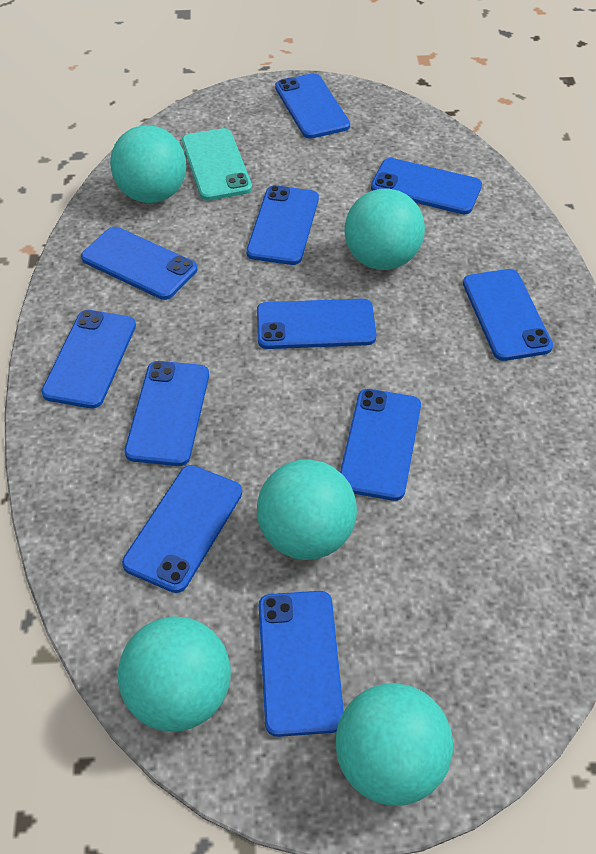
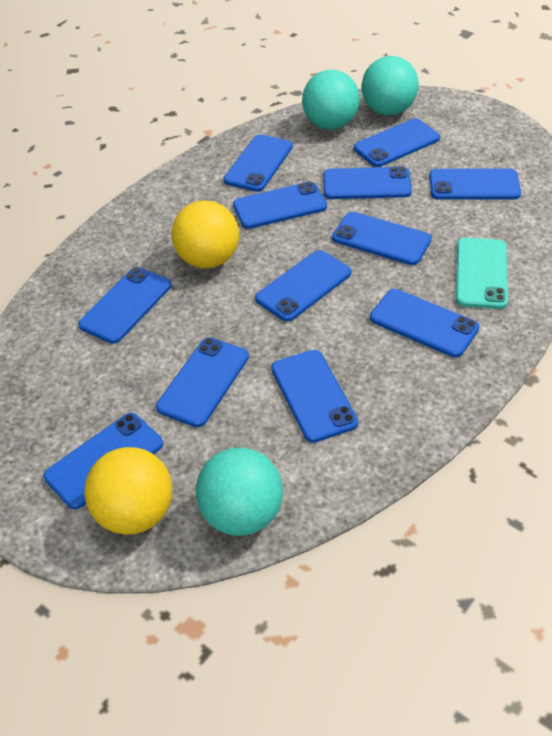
blue phone: 11 -> 12
turquoise ball: 5 -> 3
yellow ball: 0 -> 2

